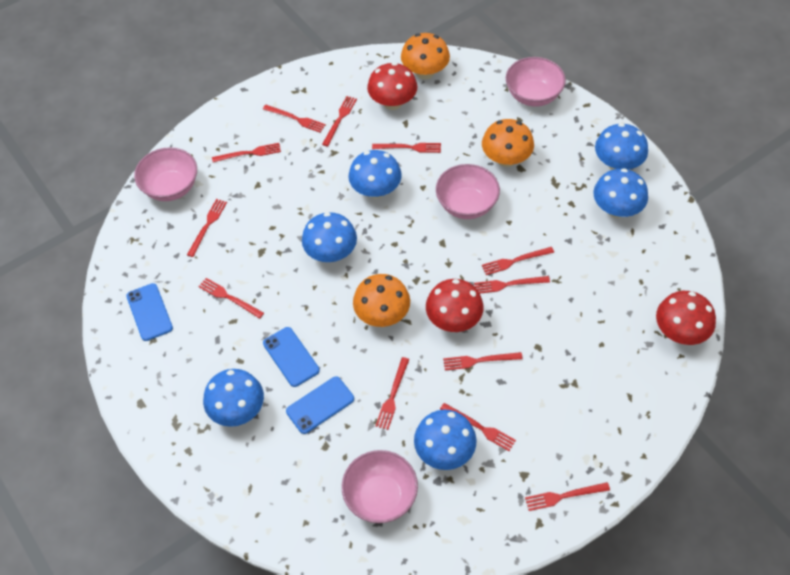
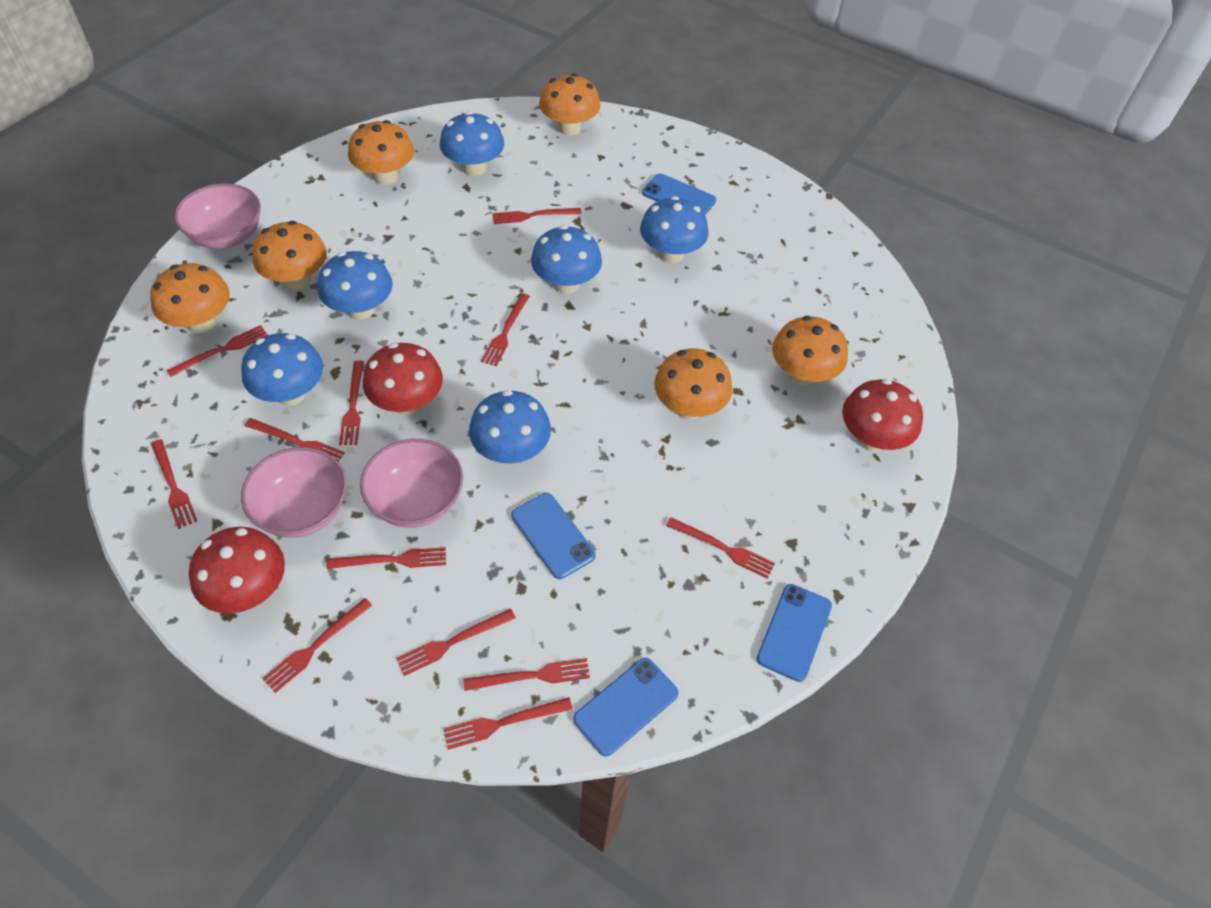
blue phone: 3 -> 4
orange mushroom: 3 -> 6
pink bowl: 4 -> 3

